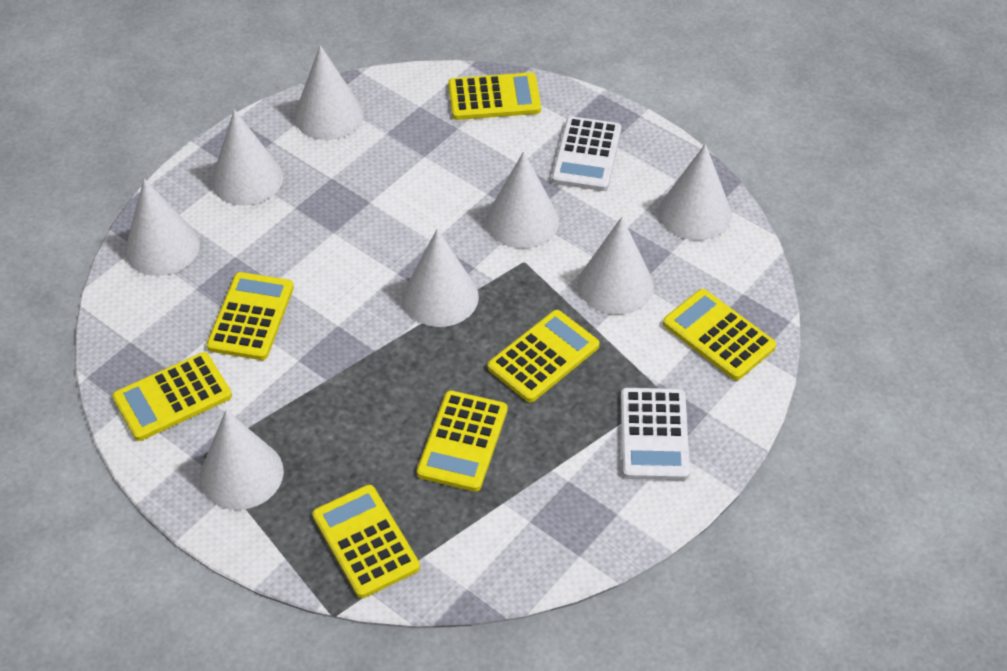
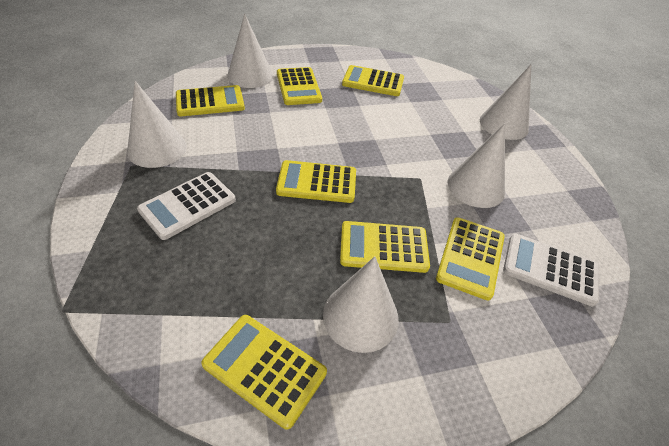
white cone: 8 -> 5

